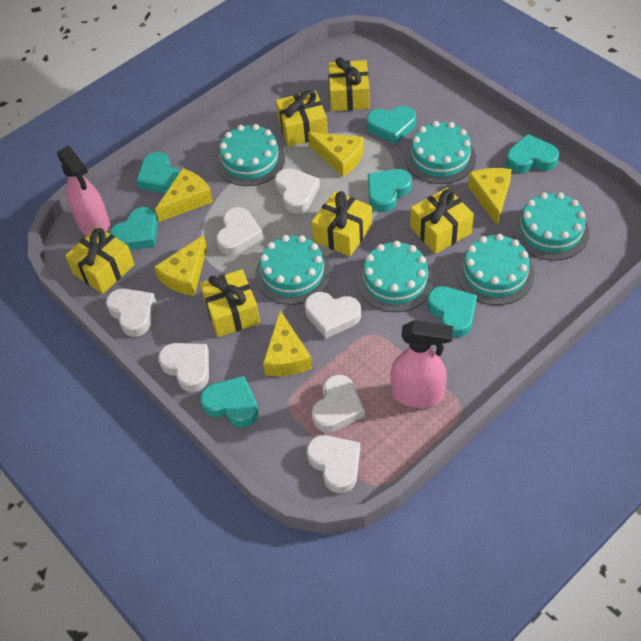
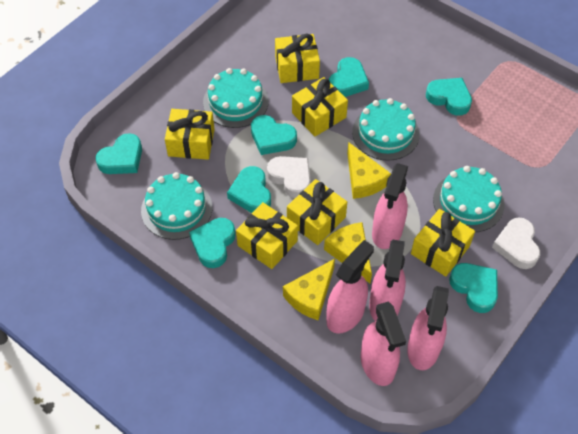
pink spray bottle: 2 -> 5
turquoise cake: 6 -> 4
white heart: 7 -> 2
yellow cheese: 5 -> 3

